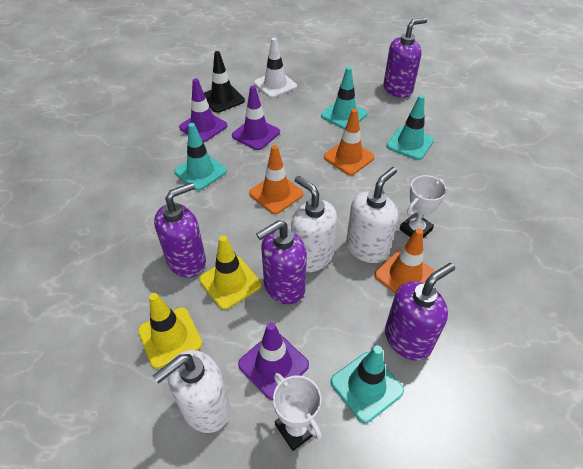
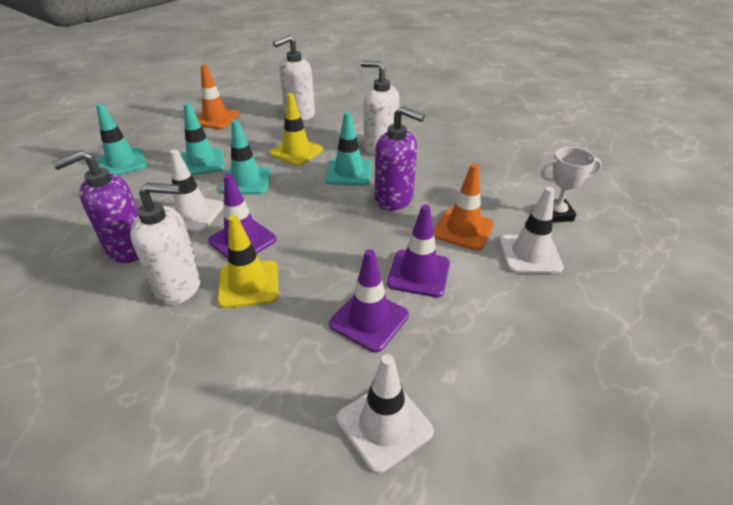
black traffic cone: 1 -> 0
orange traffic cone: 3 -> 2
purple soap dispenser: 4 -> 2
white traffic cone: 1 -> 3
white trophy: 2 -> 1

